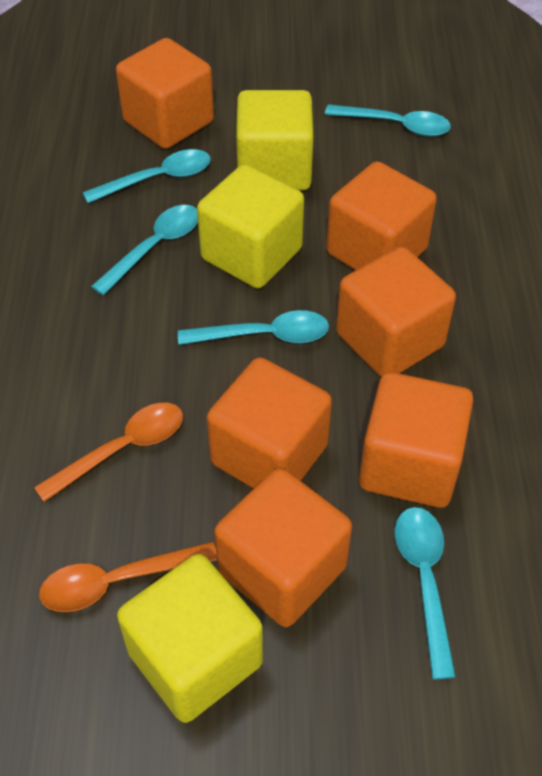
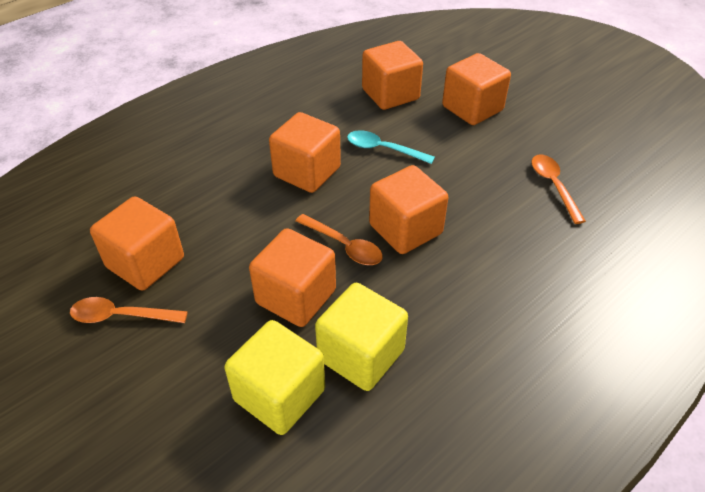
orange spoon: 2 -> 3
turquoise spoon: 5 -> 1
yellow cube: 3 -> 2

